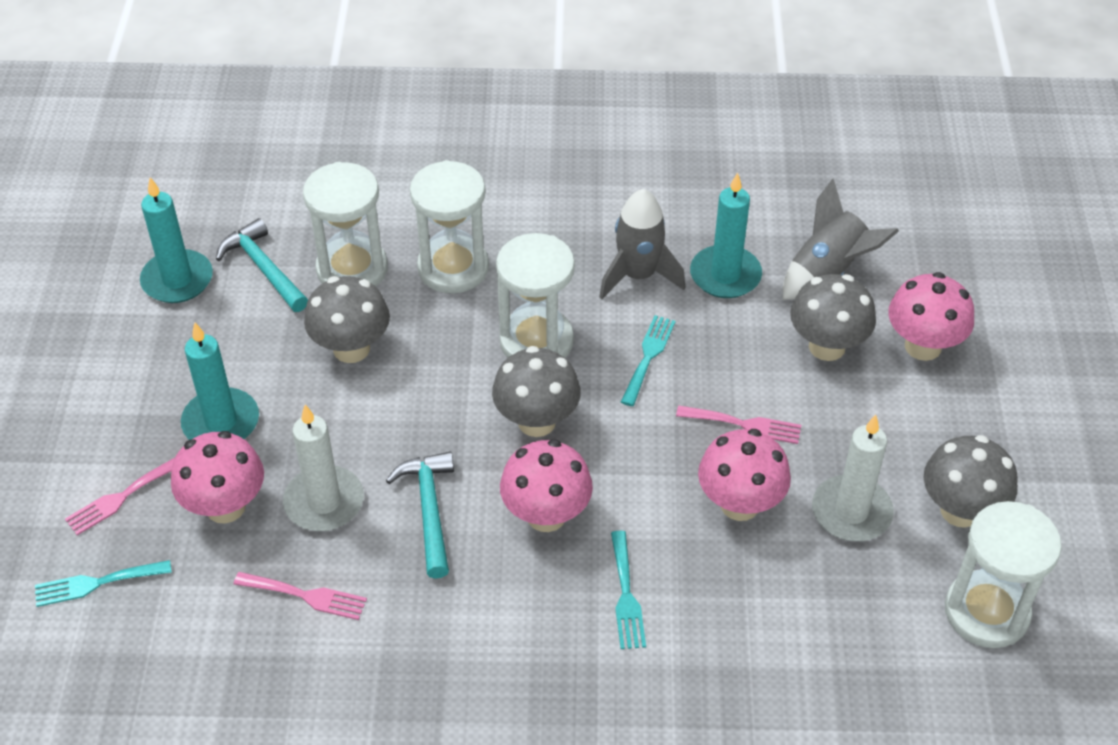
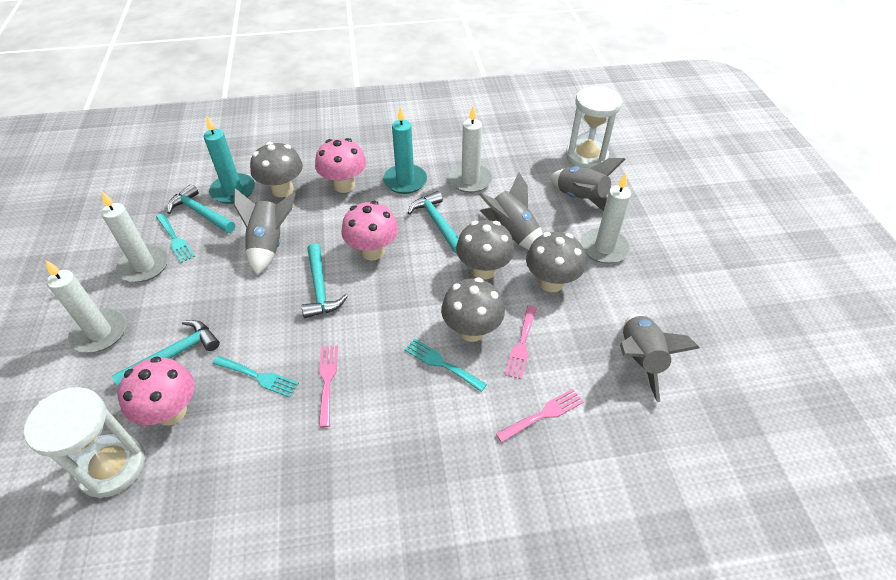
grey rocket: 2 -> 4
pink mushroom: 4 -> 3
turquoise candle: 3 -> 2
turquoise hammer: 2 -> 4
white candle: 2 -> 4
white hourglass: 4 -> 2

